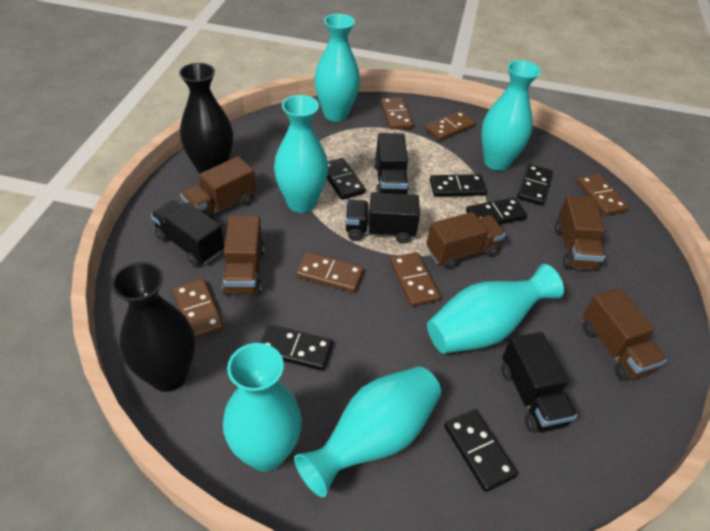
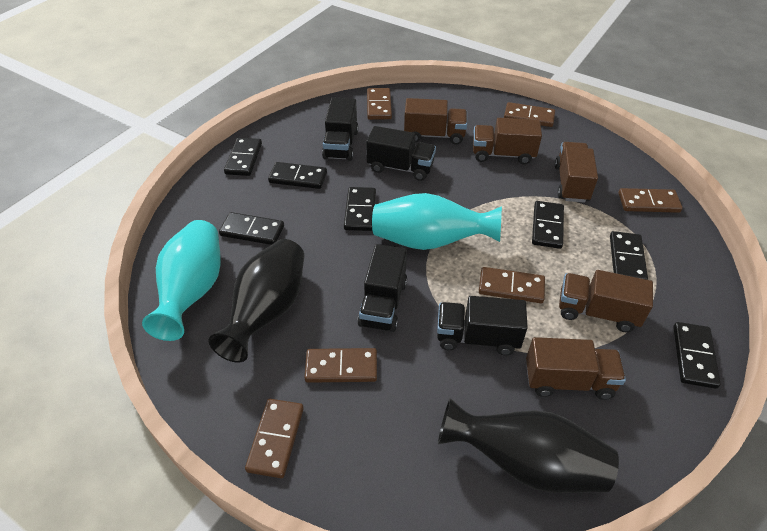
black domino: 6 -> 7
turquoise vase: 6 -> 2

